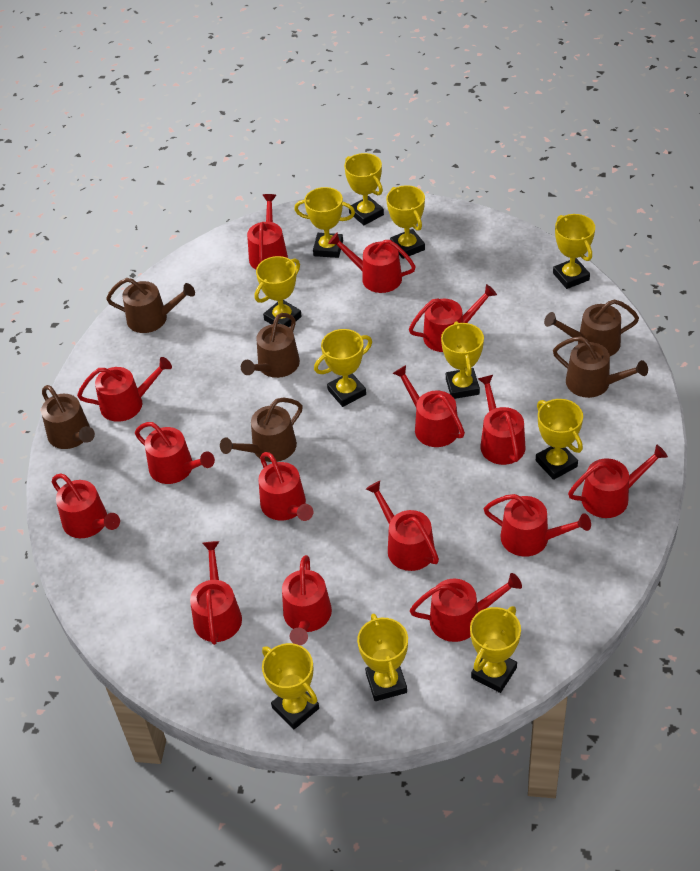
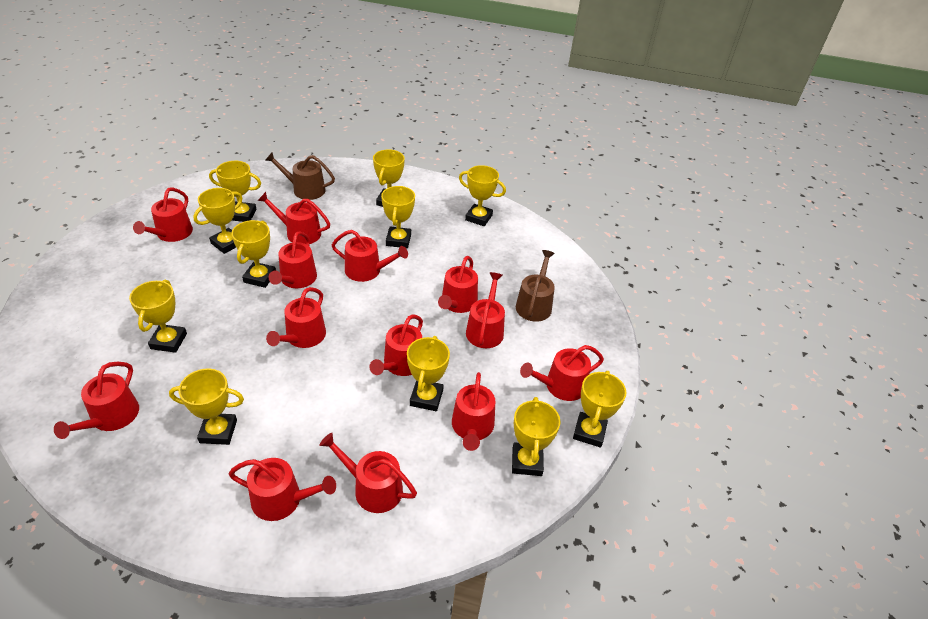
brown watering can: 6 -> 2
red watering can: 15 -> 13

